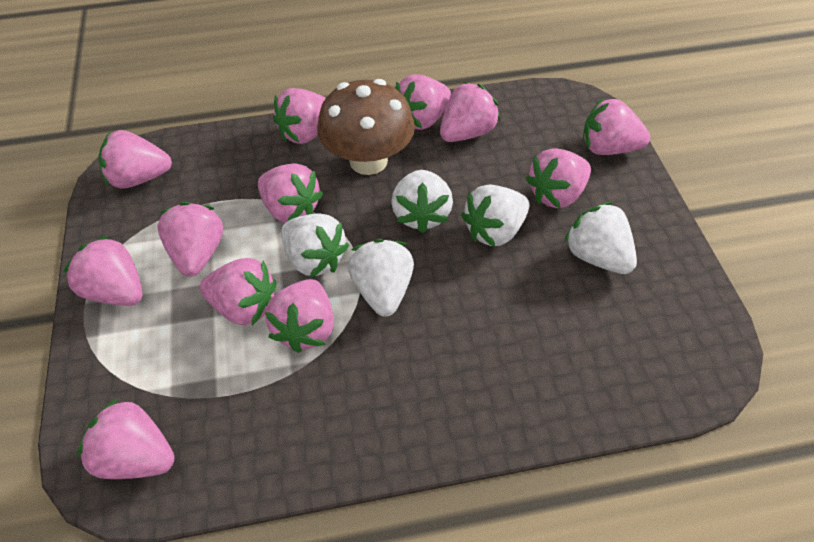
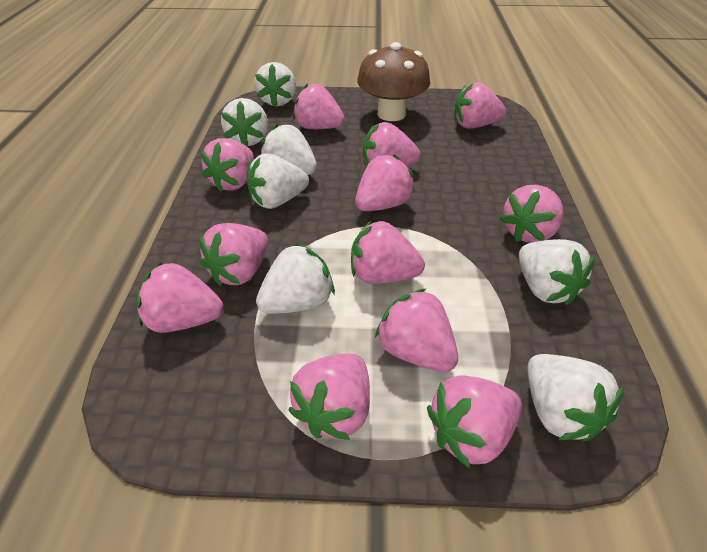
white strawberry: 5 -> 7

